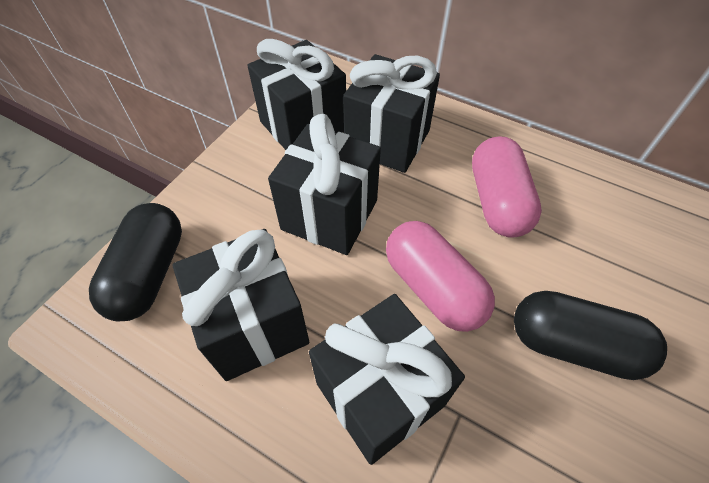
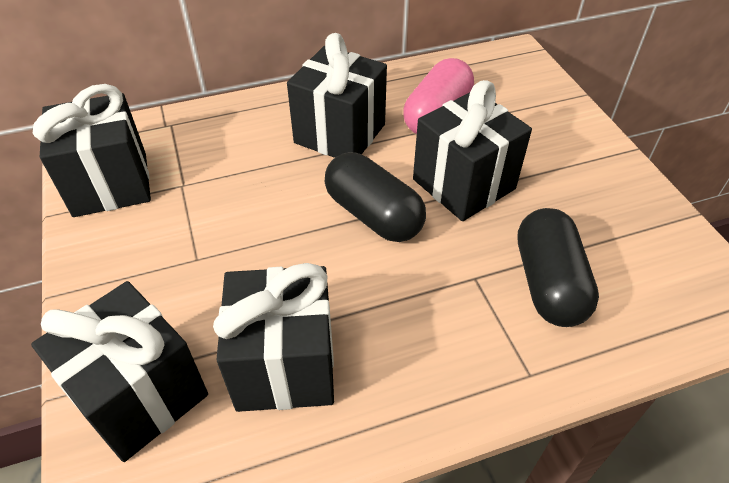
pink capsule: 2 -> 1

